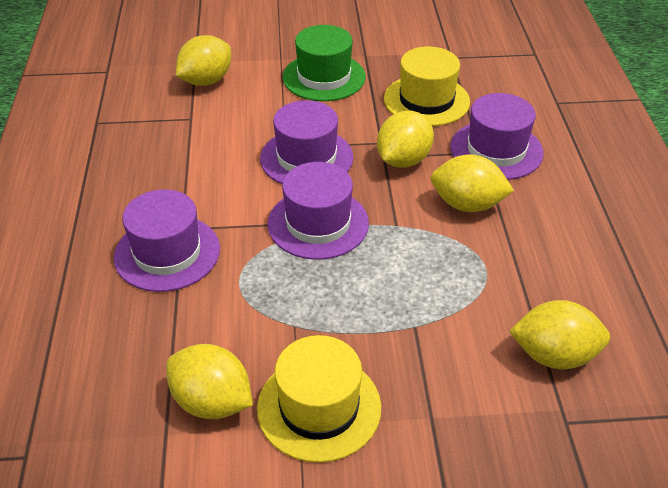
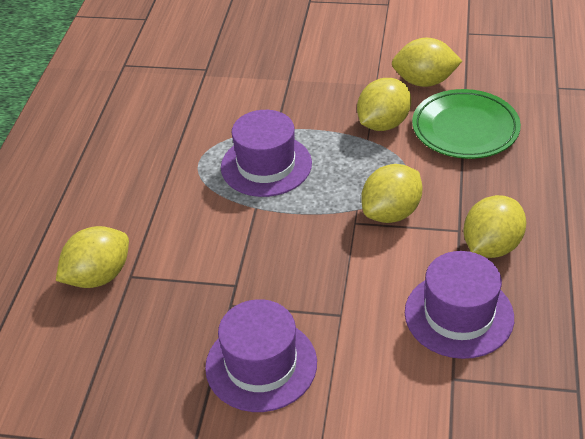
green hat: 1 -> 0
green plate: 0 -> 1
purple hat: 4 -> 3
yellow hat: 2 -> 0

